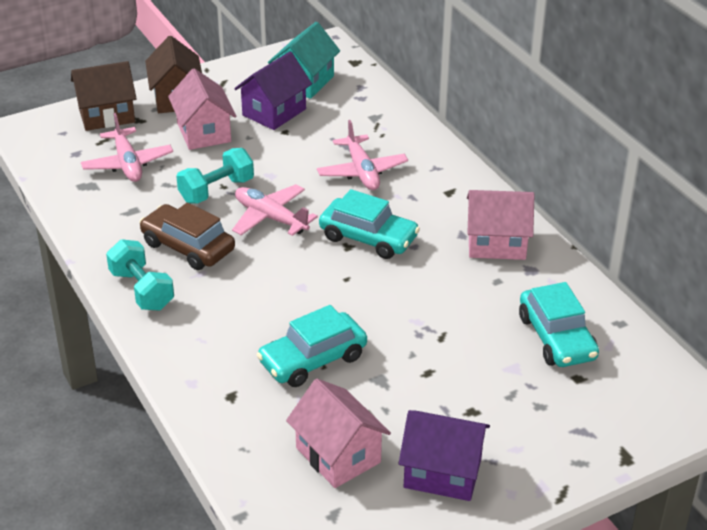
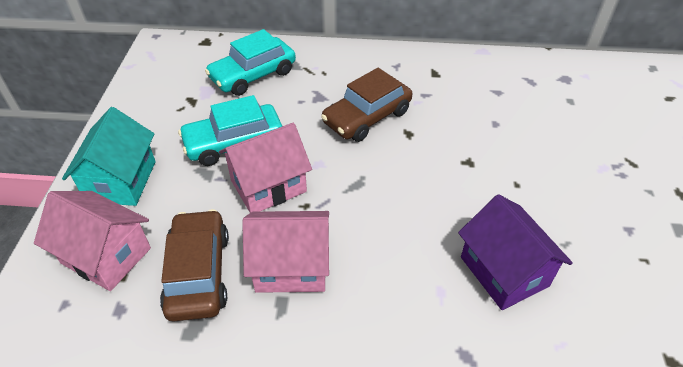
brown car: 1 -> 2
brown house: 2 -> 0
pink plane: 3 -> 0
purple house: 2 -> 1
turquoise car: 3 -> 2
turquoise dumbbell: 2 -> 0

